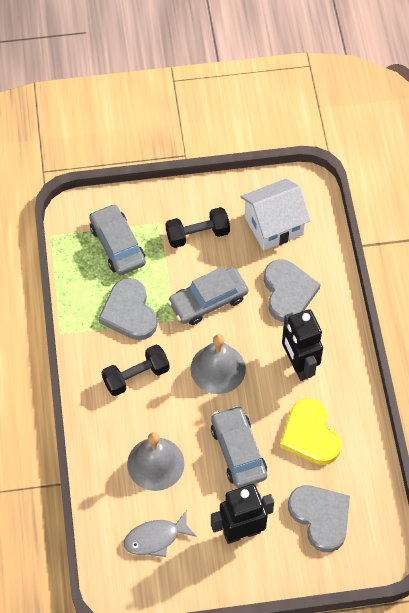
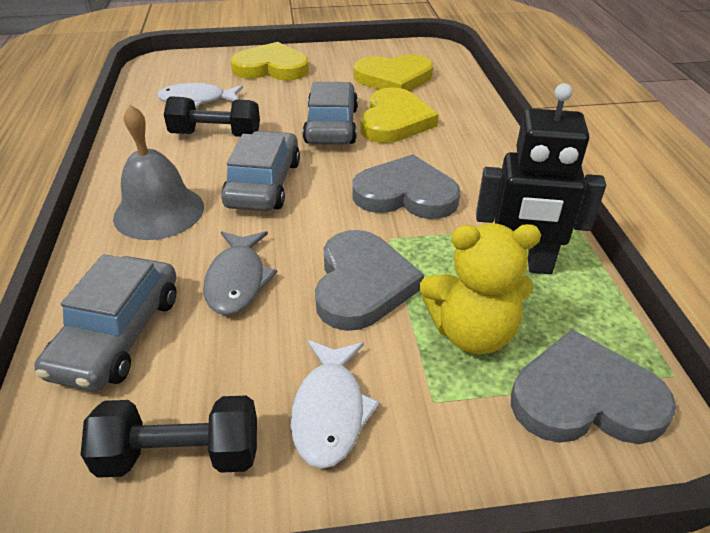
black robot: 2 -> 1
grey bell: 2 -> 1
white fish: 0 -> 2
white house: 1 -> 0
yellow heart: 1 -> 3
yellow teddy bear: 0 -> 1

